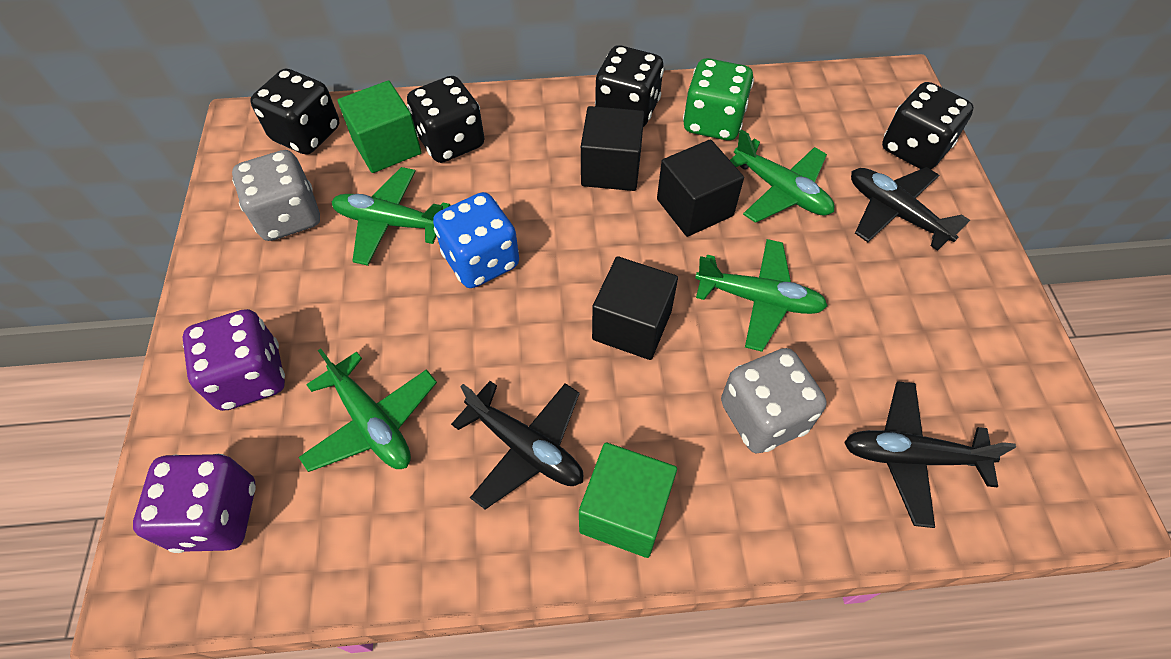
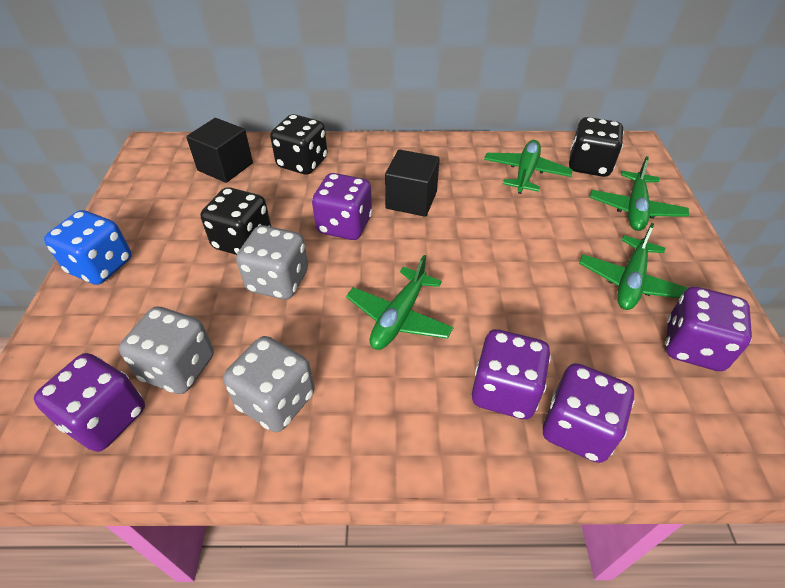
black cube: 3 -> 2
black dice: 4 -> 3
black plane: 3 -> 0
green cube: 2 -> 0
green dice: 1 -> 0
grey dice: 2 -> 3
purple dice: 2 -> 5

